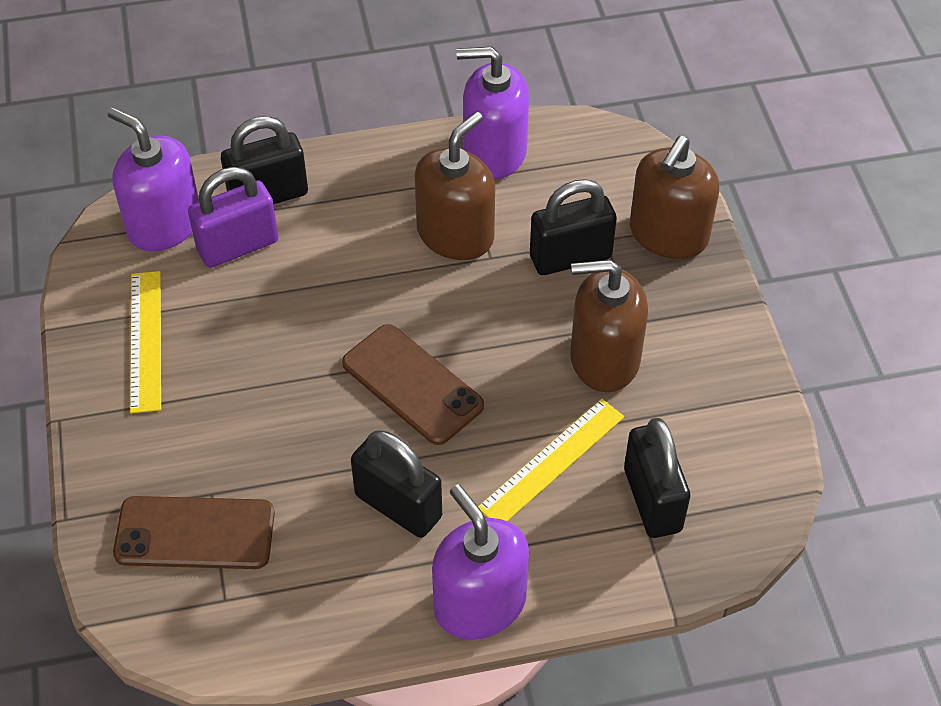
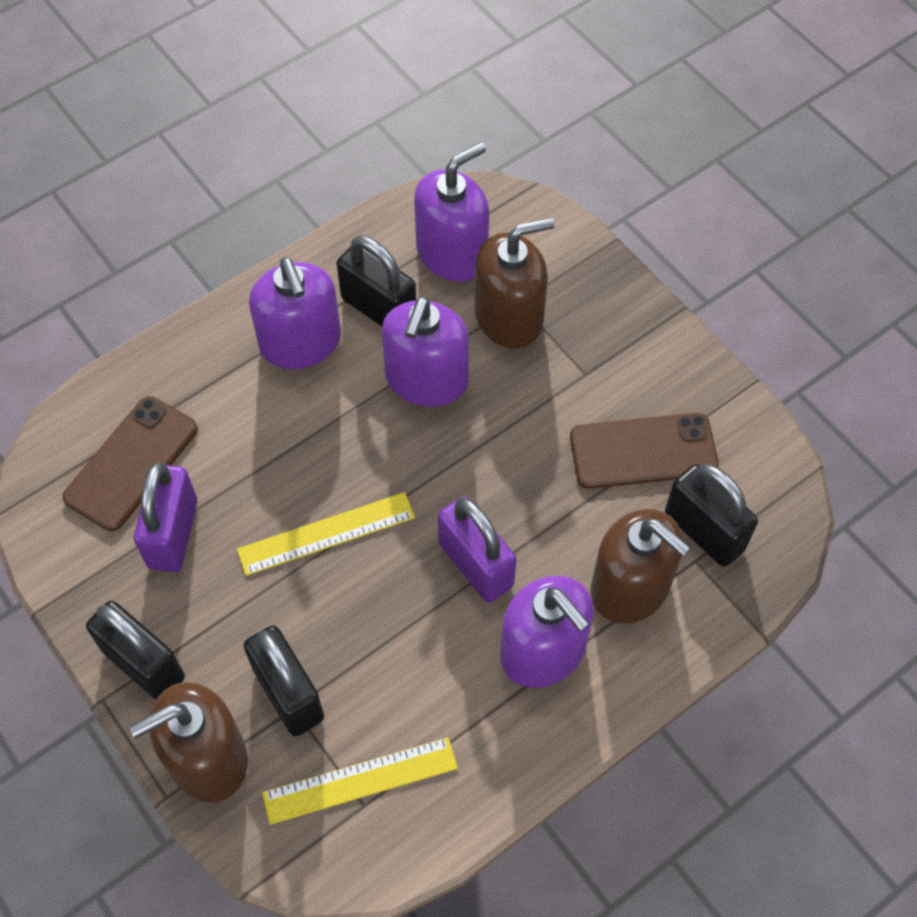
purple padlock: 1 -> 2
purple soap dispenser: 3 -> 4

